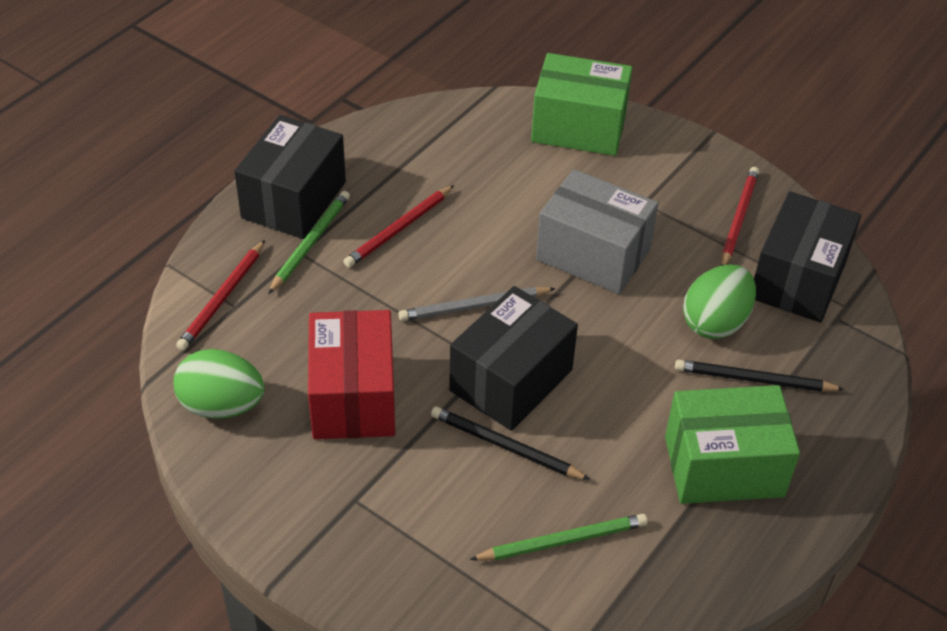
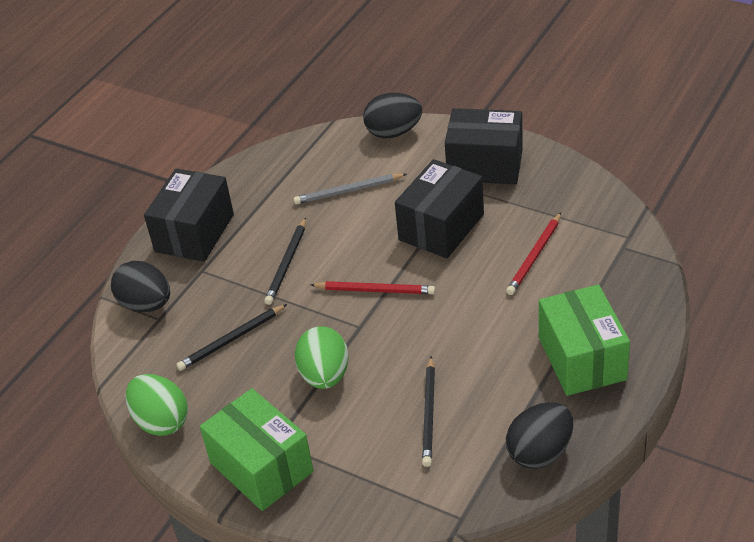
black egg: 0 -> 3
black pencil: 2 -> 3
green pencil: 2 -> 0
grey box: 1 -> 0
red box: 1 -> 0
red pencil: 3 -> 2

